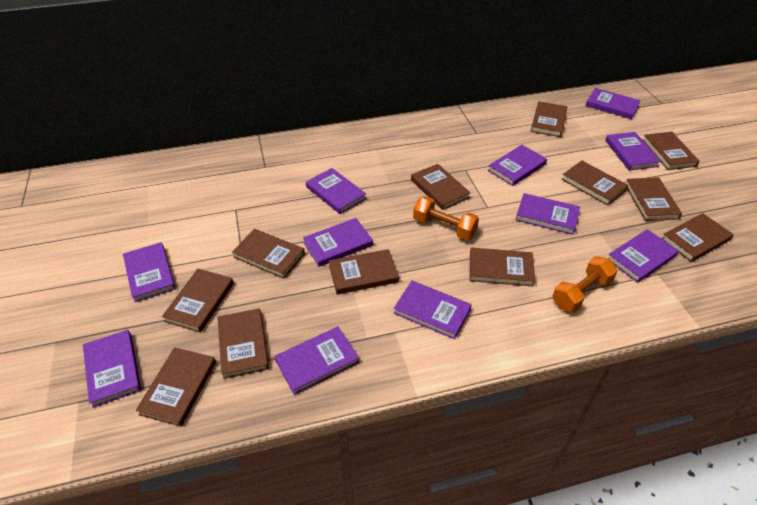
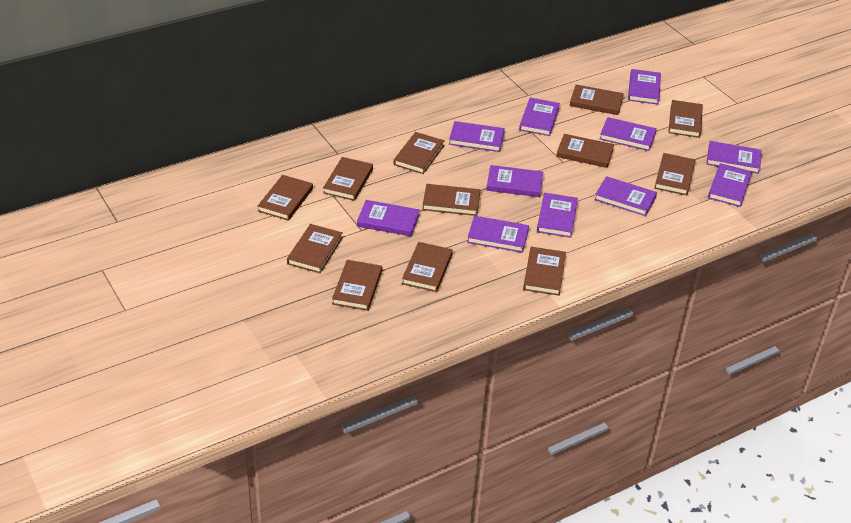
orange dumbbell: 2 -> 0

